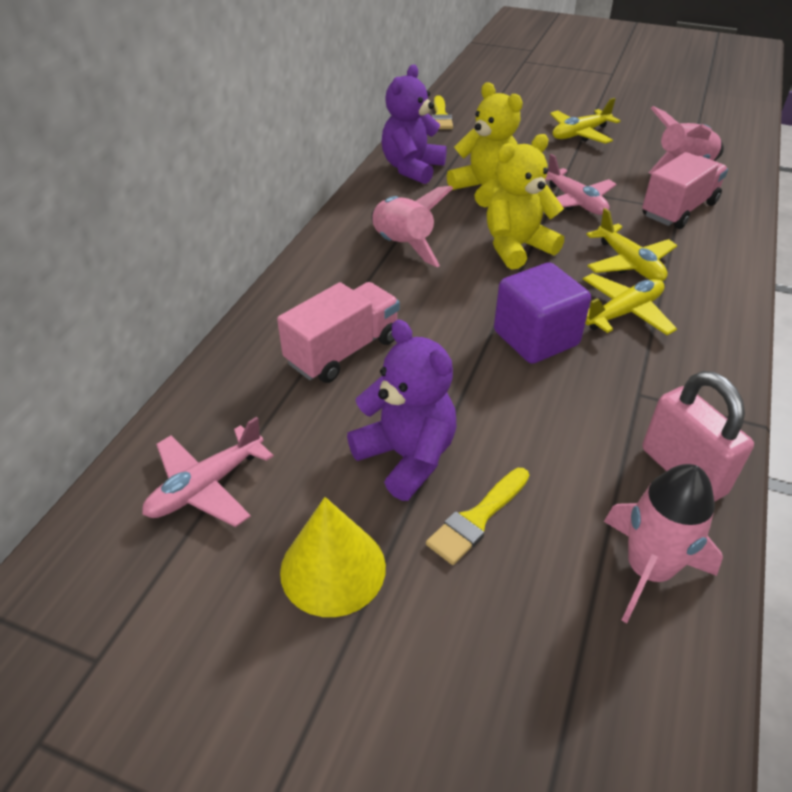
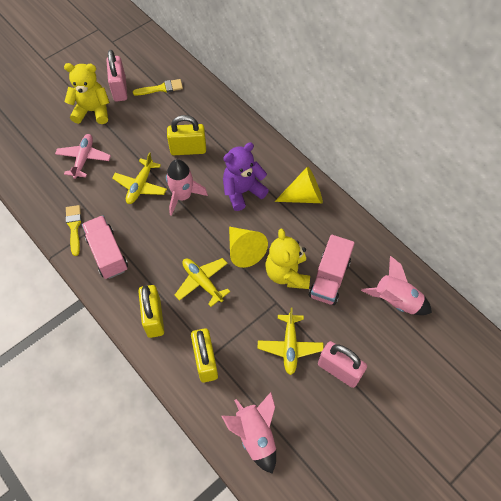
pink padlock: 1 -> 2
pink plane: 2 -> 1
purple cube: 1 -> 0
purple teddy bear: 2 -> 1
yellow cone: 1 -> 2
yellow padlock: 0 -> 3

